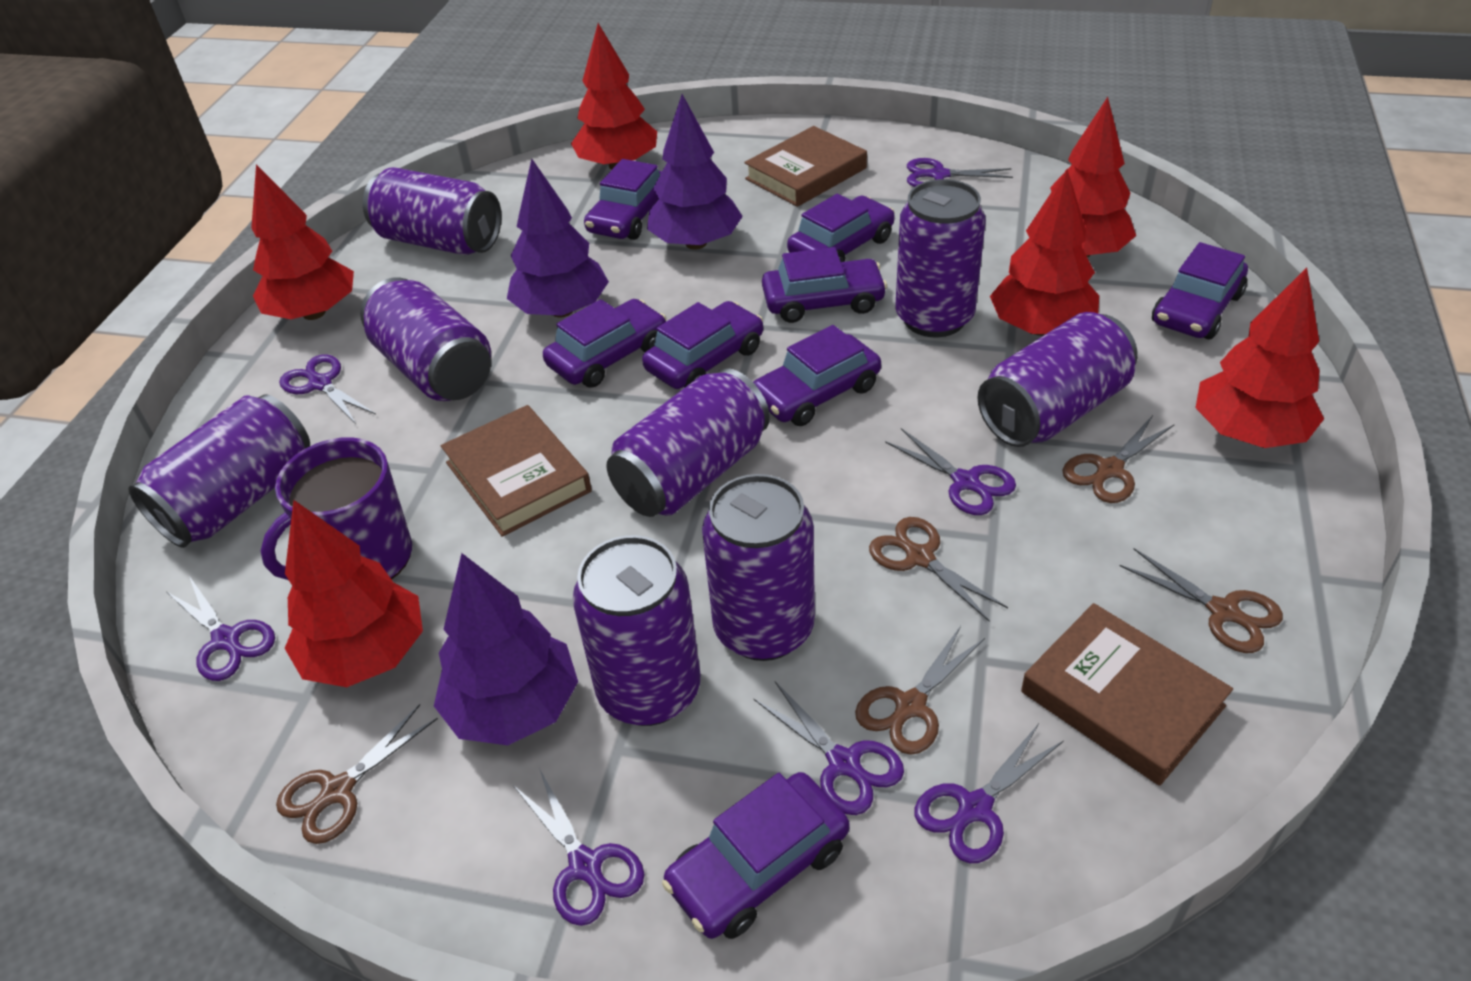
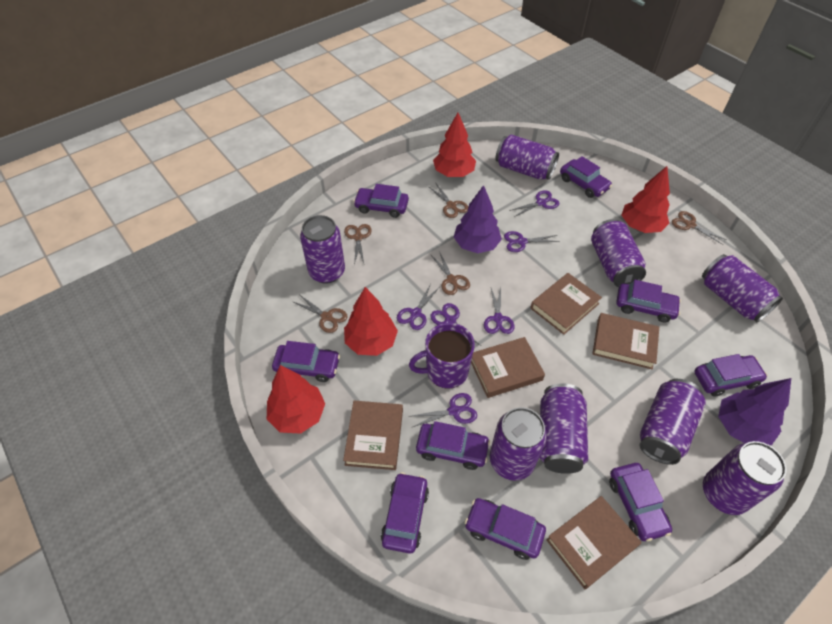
brown book: 3 -> 5
purple car: 8 -> 9
purple scissors: 7 -> 6
purple tree: 3 -> 2
red tree: 6 -> 4

